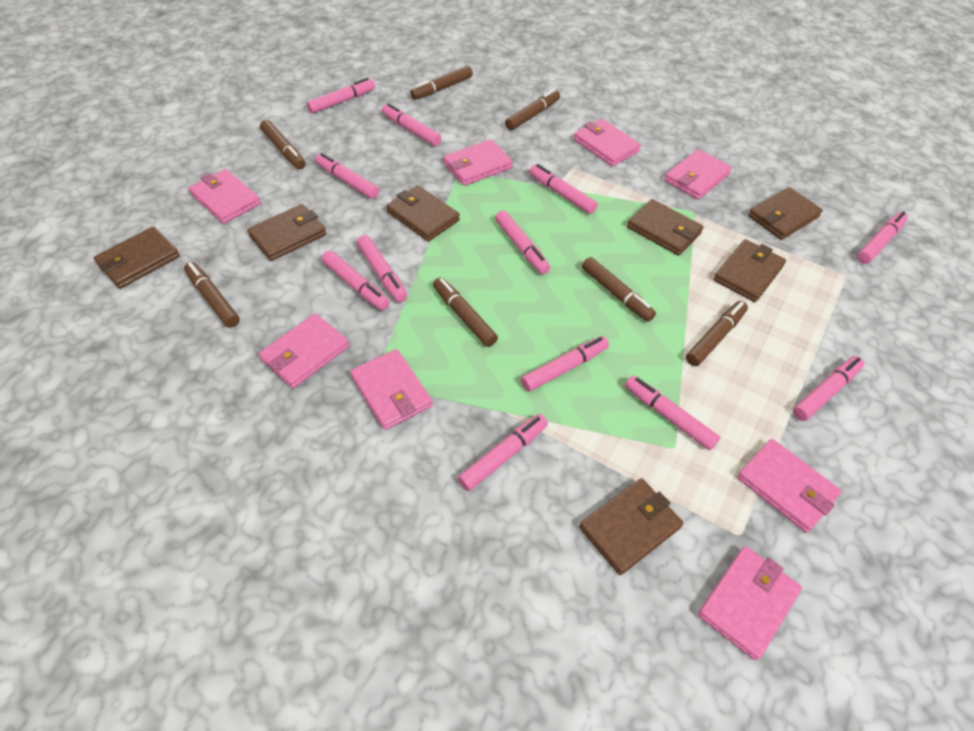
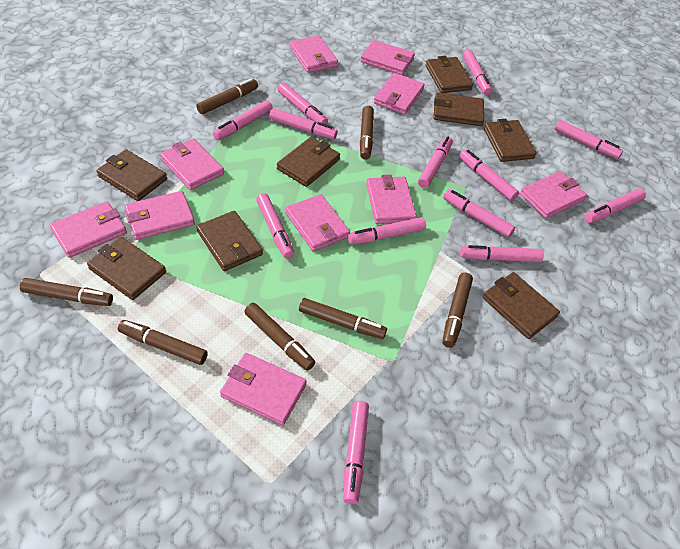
brown wallet: 7 -> 8
pink marker: 12 -> 13
pink wallet: 8 -> 10

